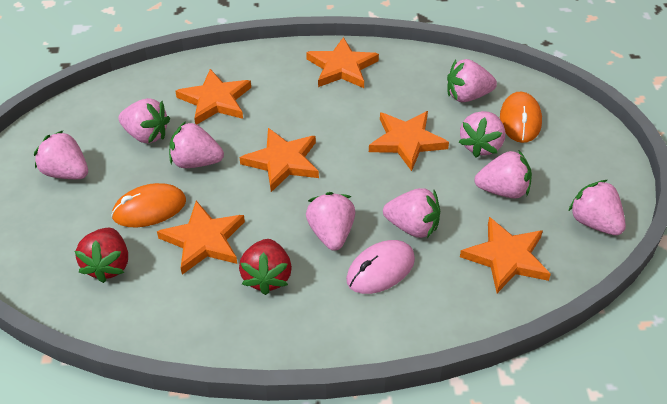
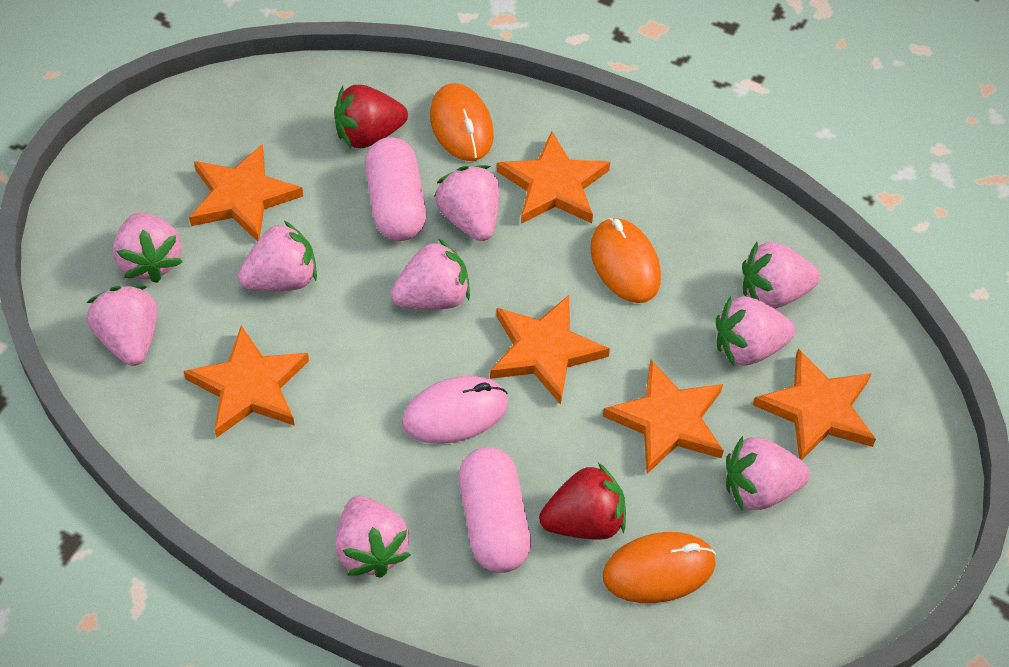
orange mouse: 2 -> 3
pink capsule: 0 -> 2

